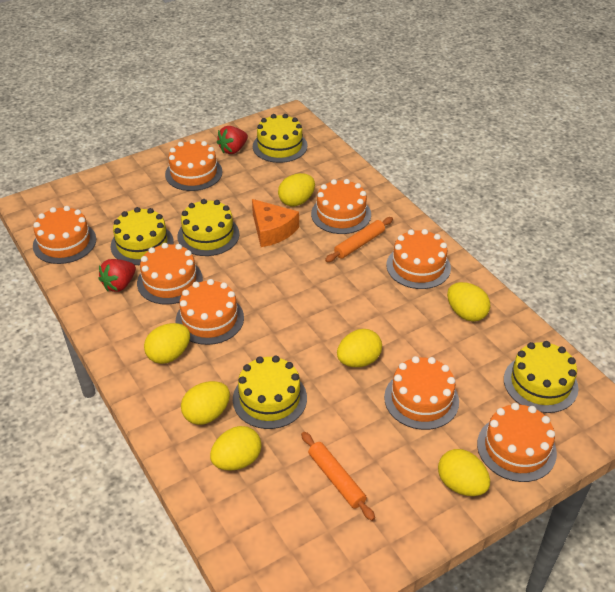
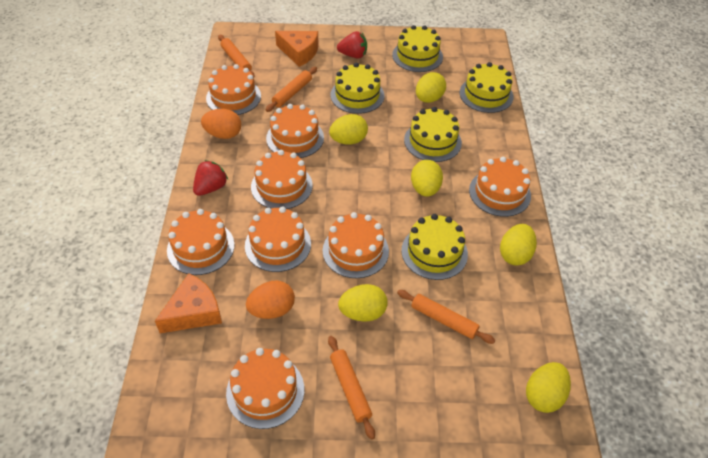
orange cheese: 1 -> 2
orange egg: 0 -> 2
orange rolling pin: 2 -> 4
yellow egg: 7 -> 6

